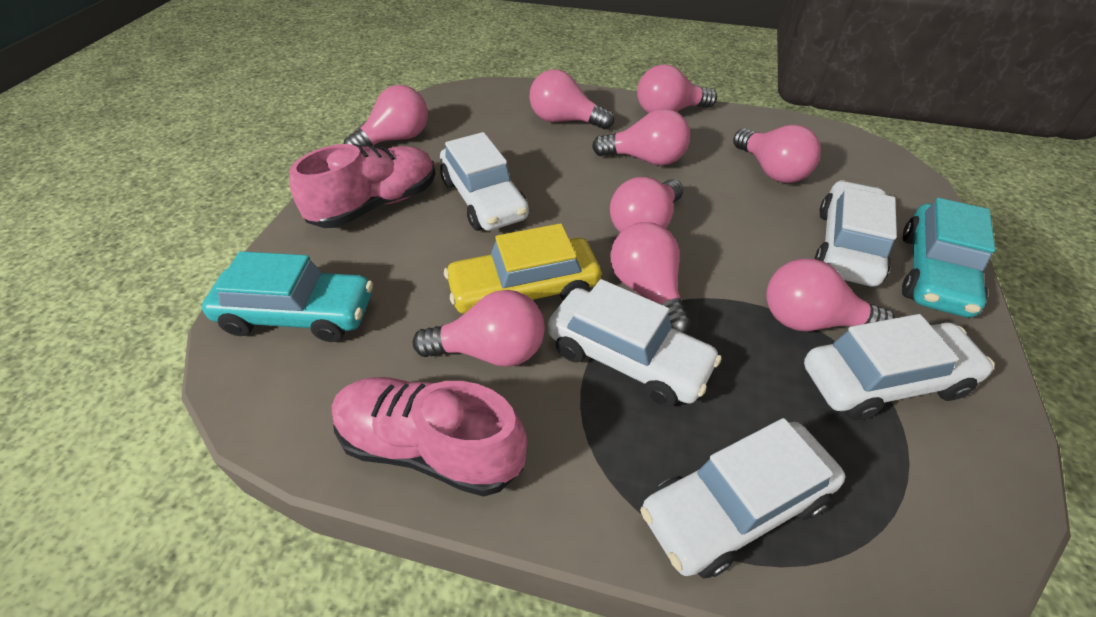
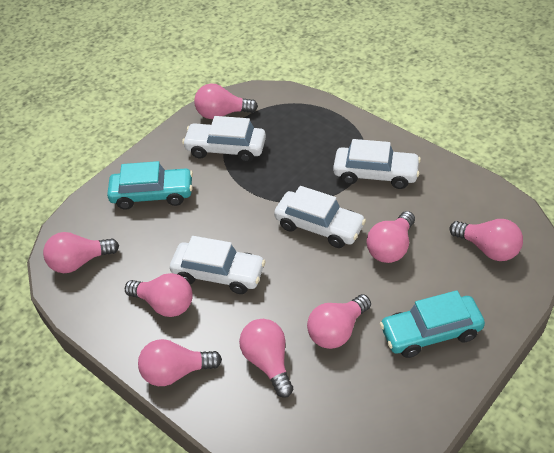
pink light bulb: 9 -> 8
pink shoe: 2 -> 0
white car: 5 -> 4
yellow car: 1 -> 0

